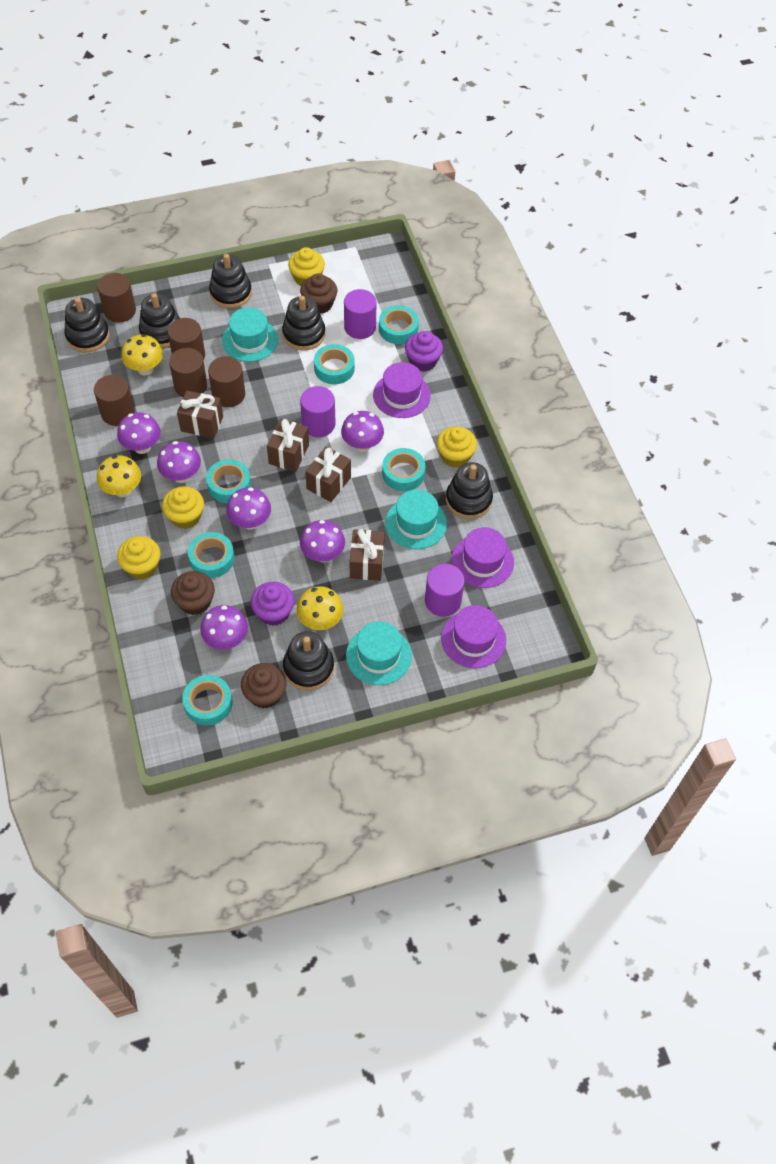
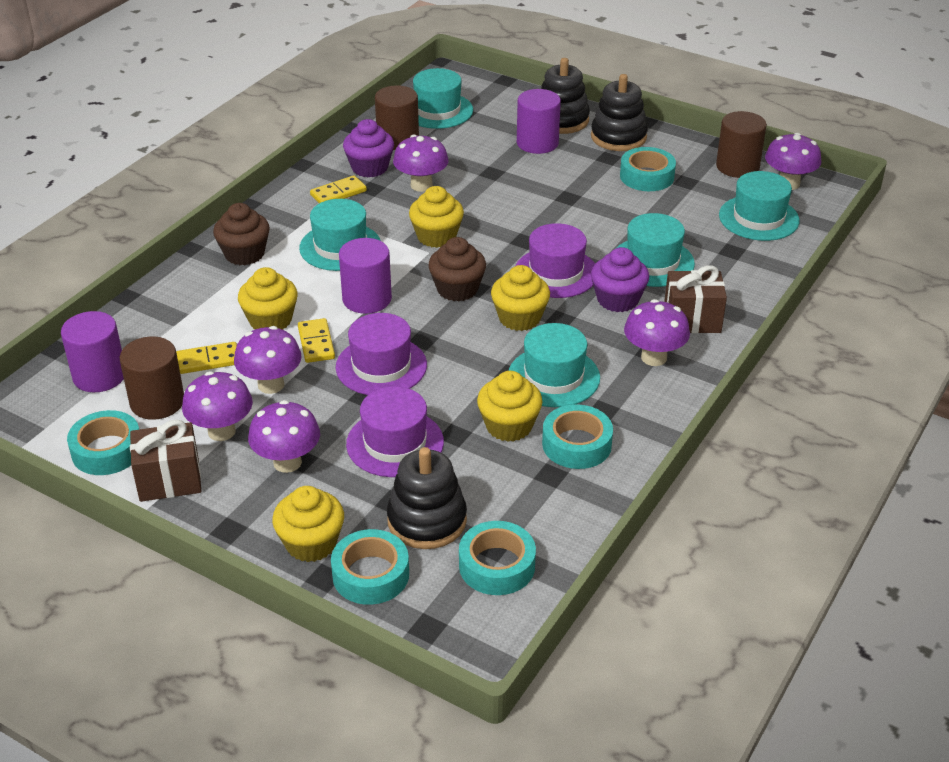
black stacking toy: 6 -> 3
brown cupcake: 3 -> 2
brown cylinder: 5 -> 3
brown gift: 4 -> 2
turquoise hat: 3 -> 5
turquoise tape: 6 -> 5
yellow cupcake: 4 -> 5
yellow domino: 0 -> 3
yellow mushroom: 3 -> 0

